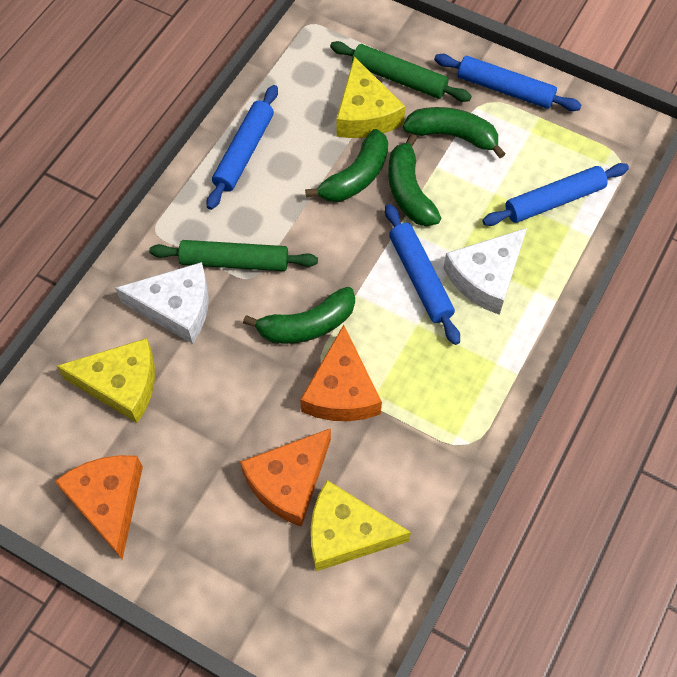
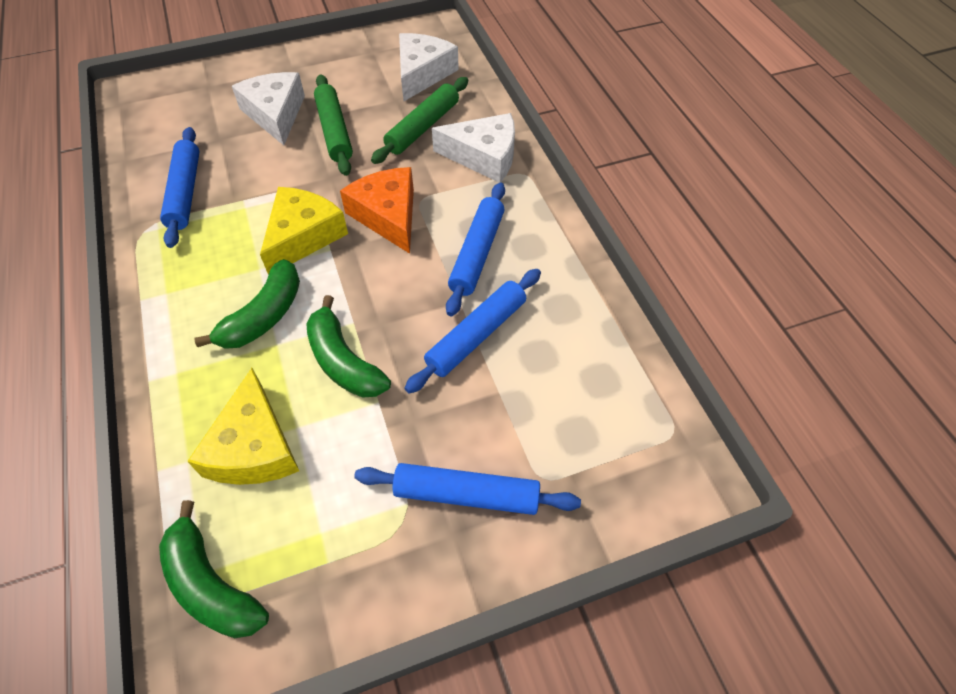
green banana: 4 -> 3
orange cheese: 3 -> 1
white cheese: 2 -> 3
yellow cheese: 3 -> 2

